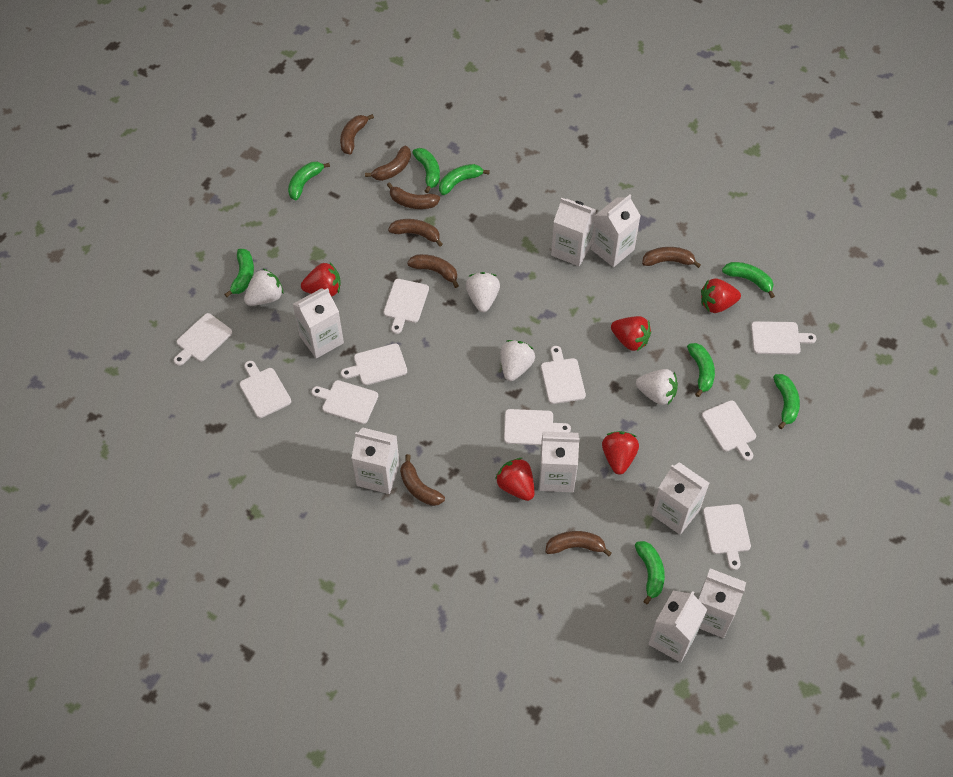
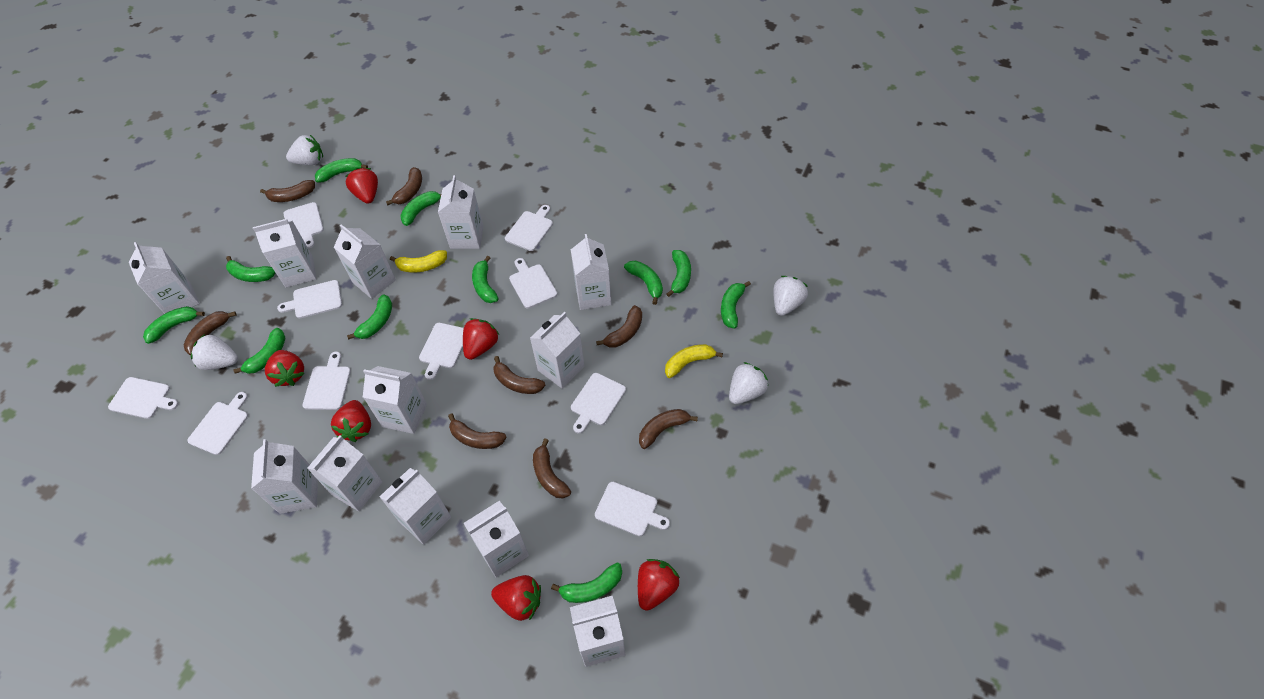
green banana: 8 -> 11
red strawberry: 5 -> 6
white carton: 8 -> 12
yellow banana: 0 -> 2

